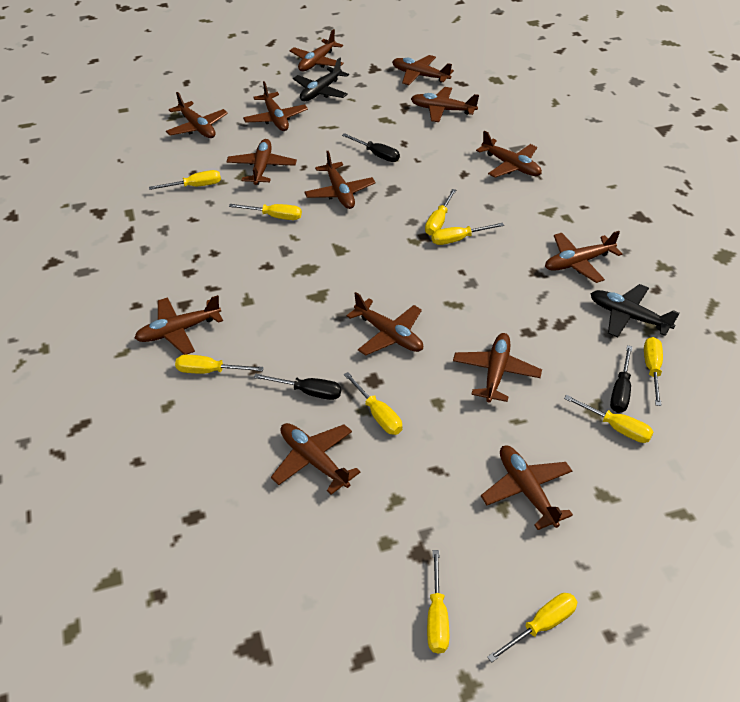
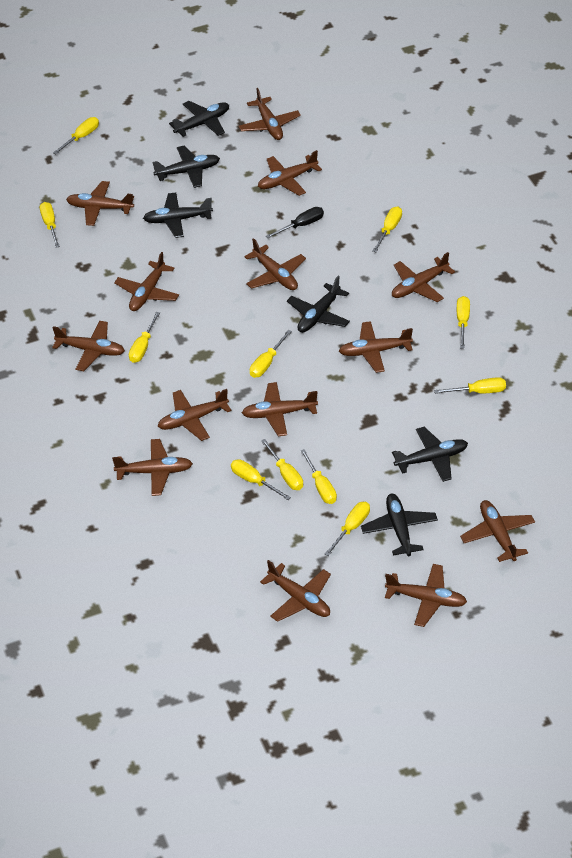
black plane: 2 -> 6
black screwdriver: 3 -> 1
yellow screwdriver: 10 -> 11

